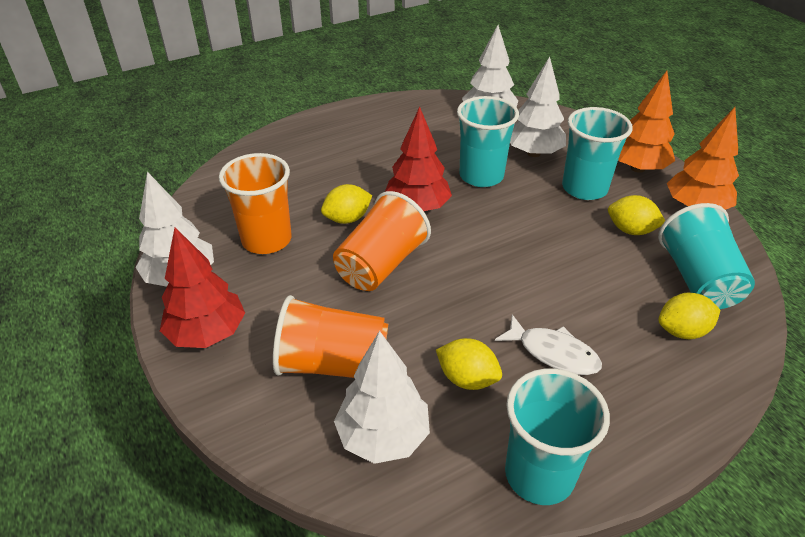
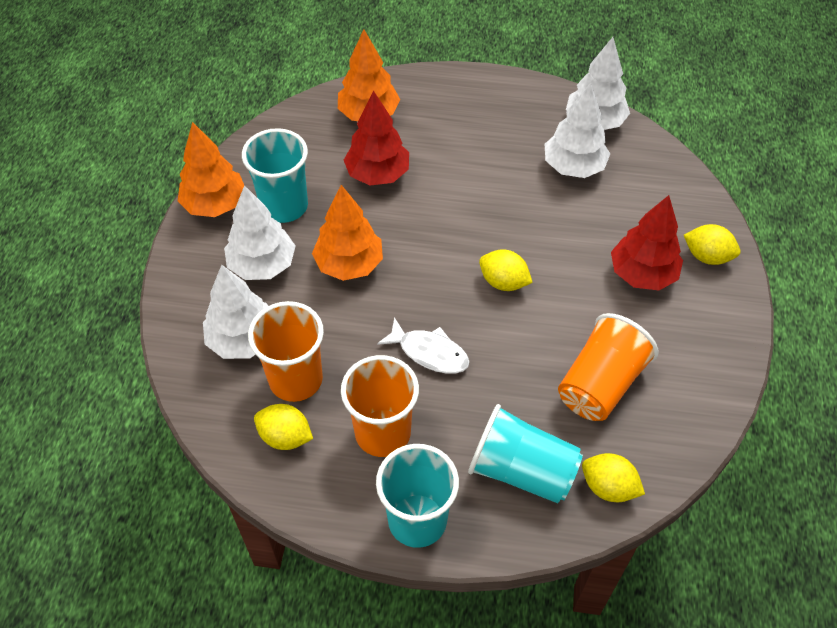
orange tree: 2 -> 3
turquoise cup: 4 -> 3

